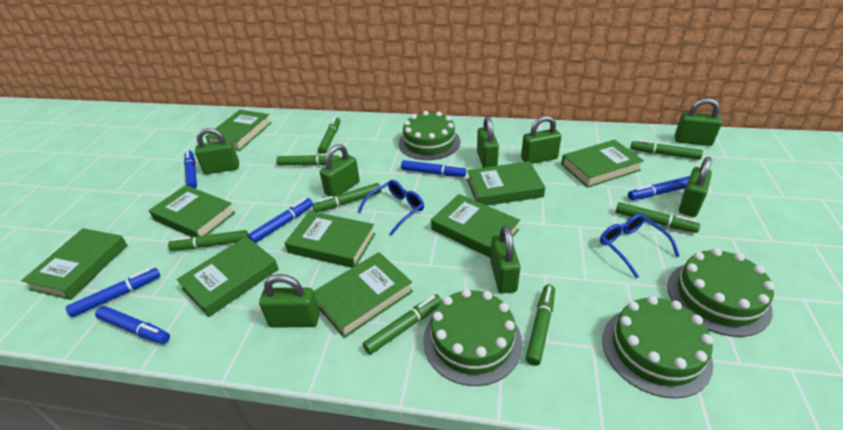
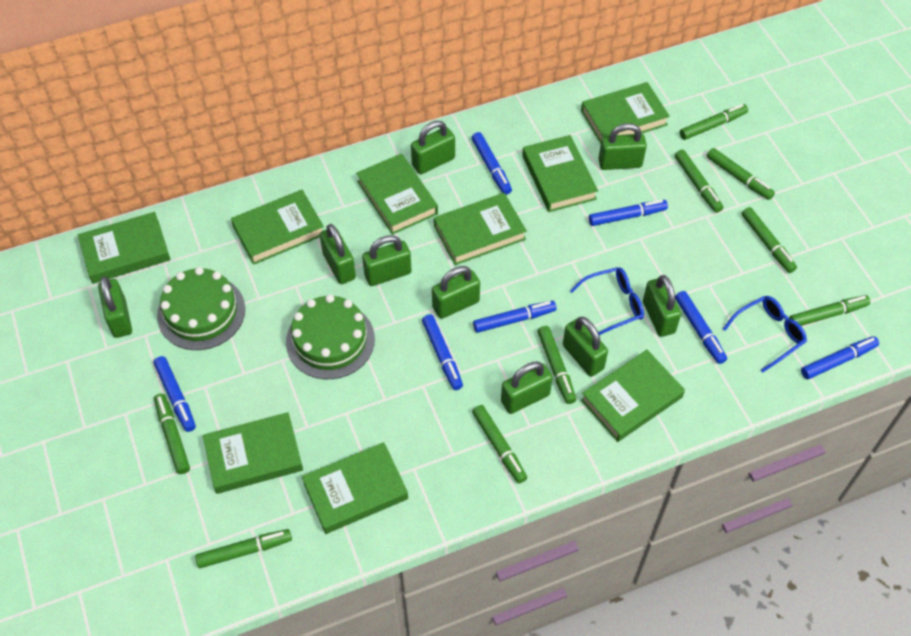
blue marker: 6 -> 7
green cake: 4 -> 2
green marker: 8 -> 9
green padlock: 8 -> 9

